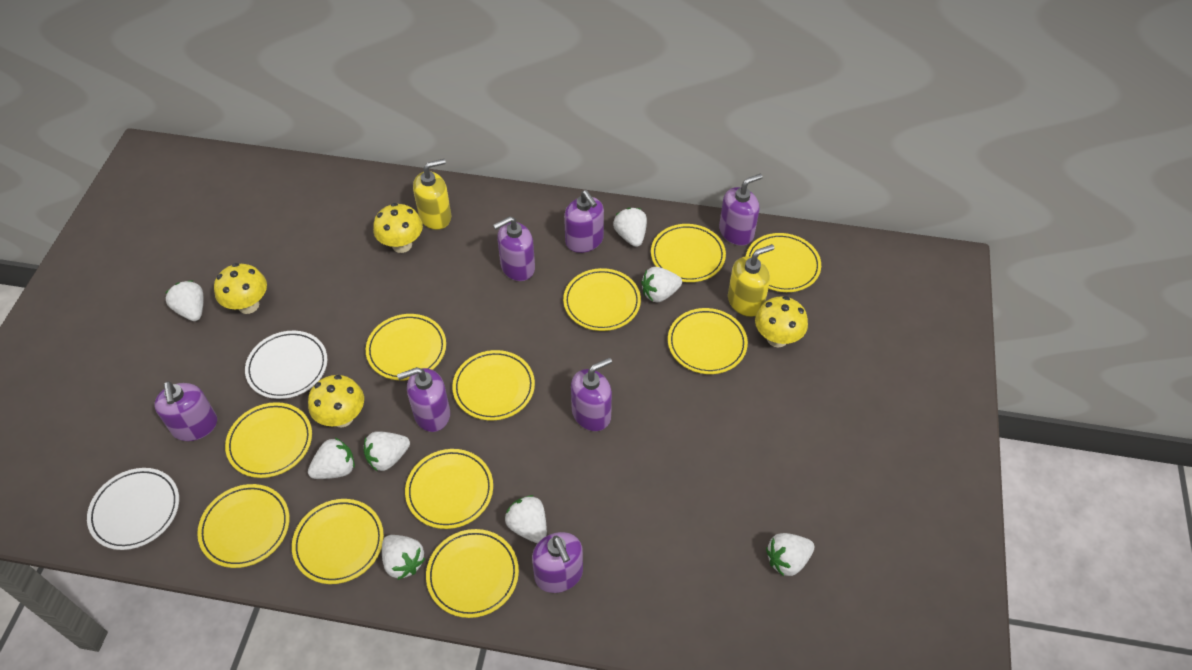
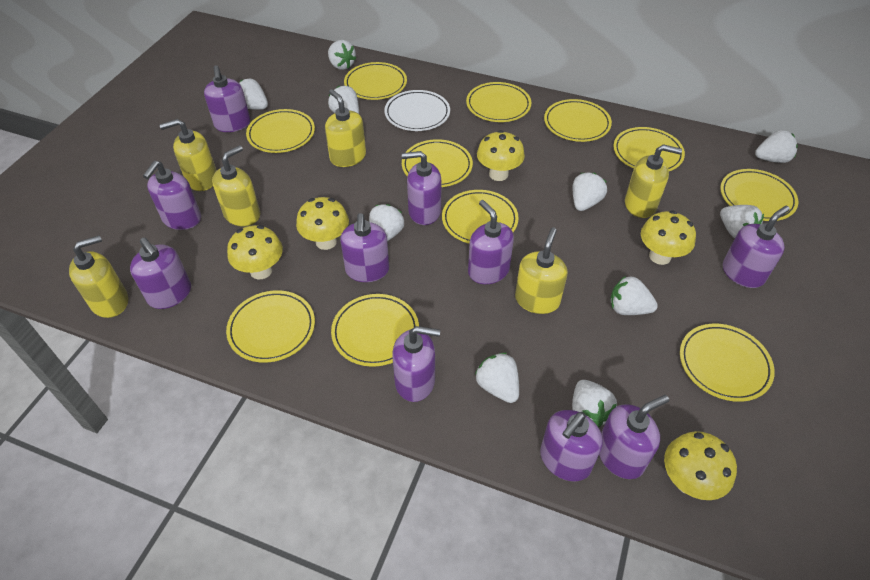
purple soap dispenser: 7 -> 10
white plate: 2 -> 1
white strawberry: 8 -> 10
yellow mushroom: 4 -> 5
yellow soap dispenser: 2 -> 6

